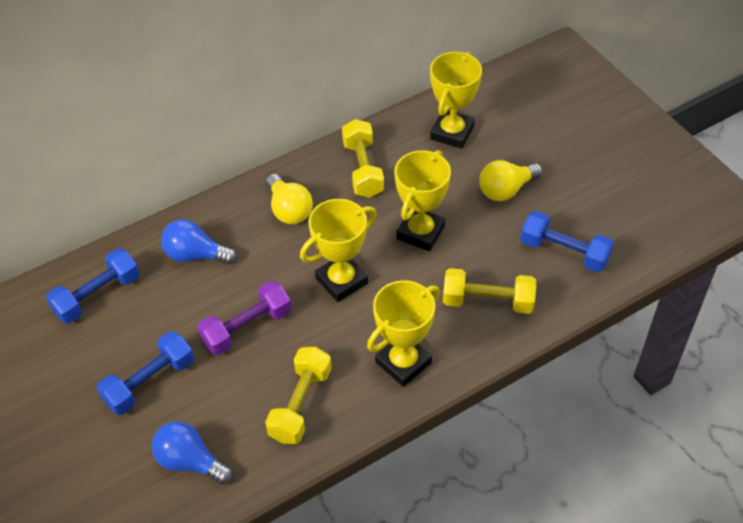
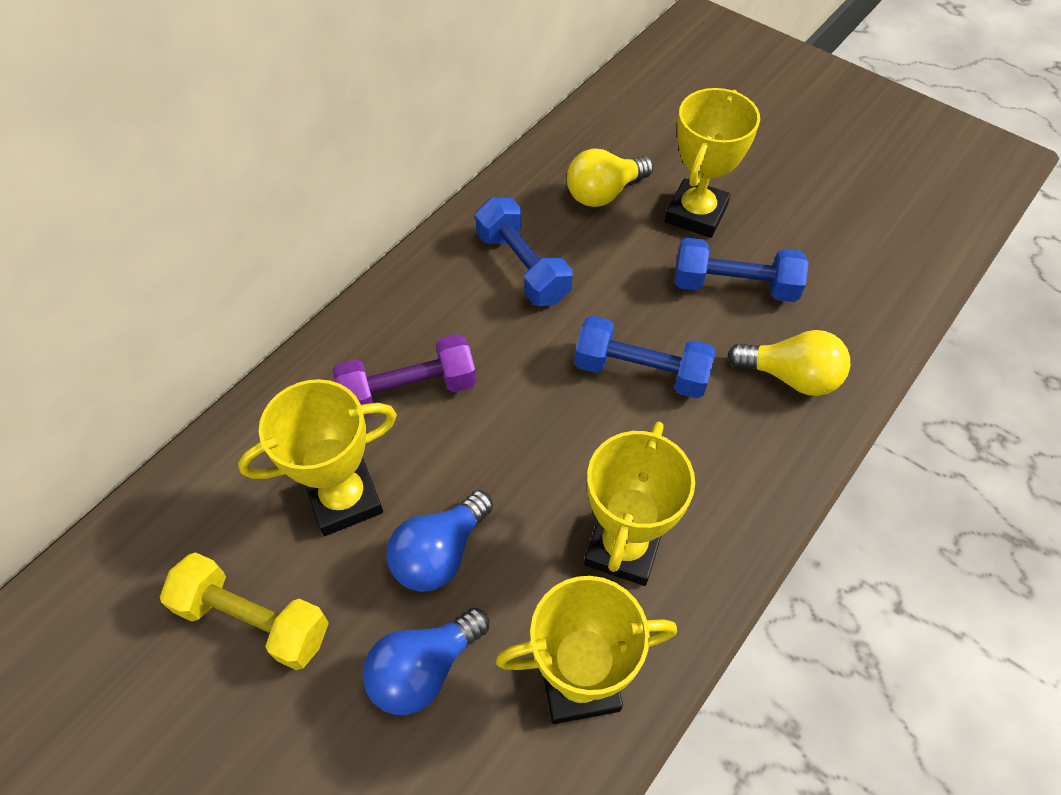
yellow dumbbell: 3 -> 1

